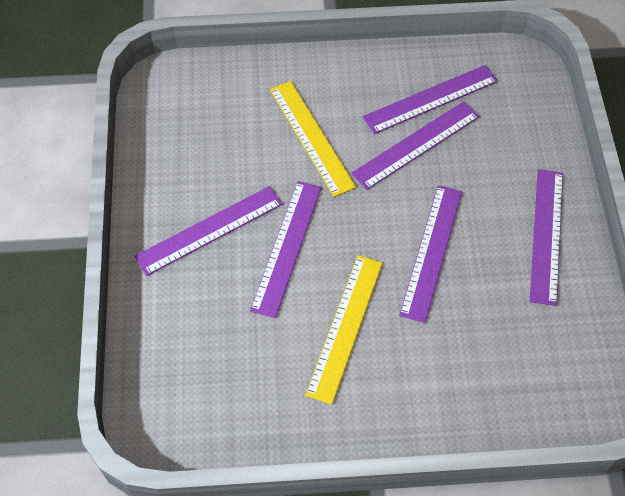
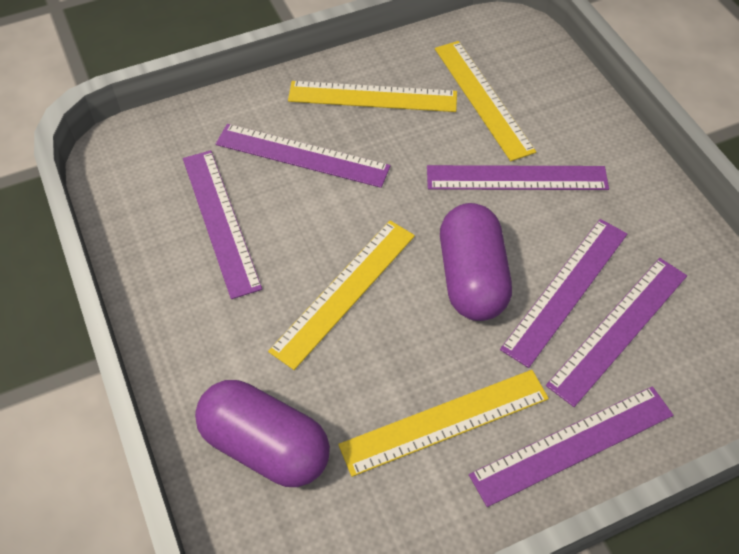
purple capsule: 0 -> 2
yellow ruler: 2 -> 4

